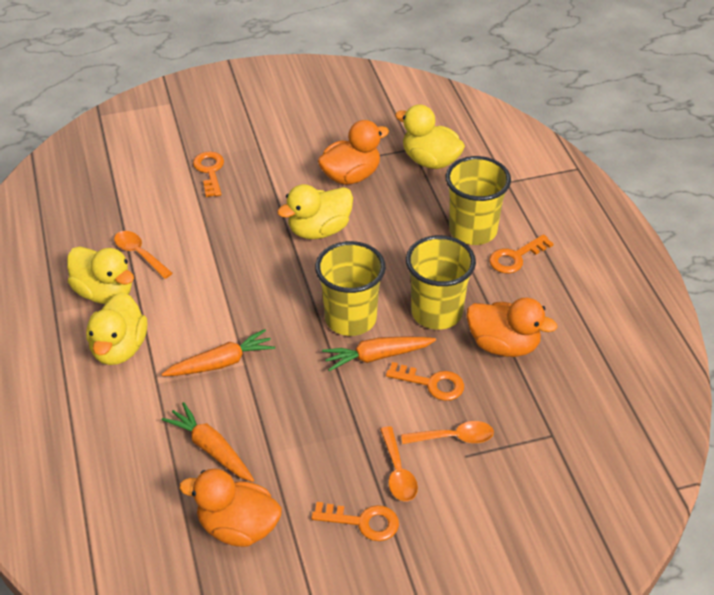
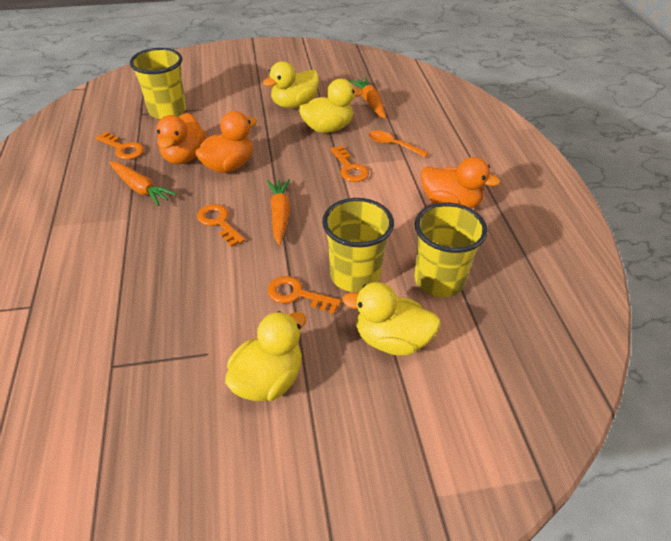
orange spoon: 3 -> 1

